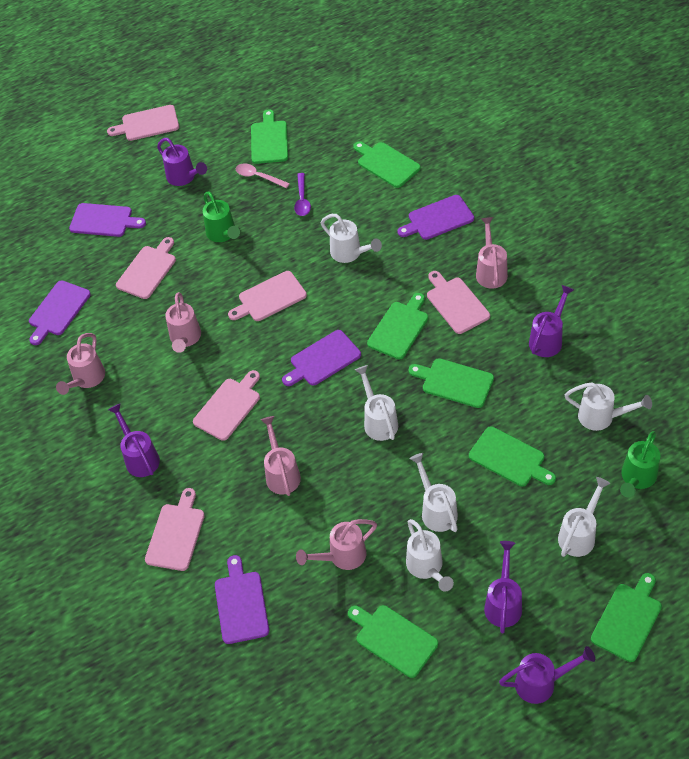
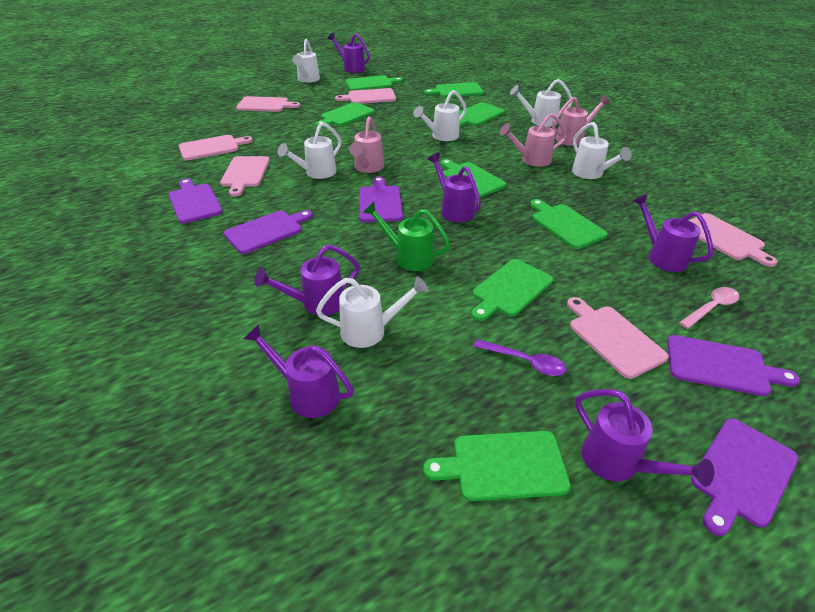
green cutting board: 7 -> 8
green watering can: 2 -> 1
pink watering can: 5 -> 3
purple watering can: 5 -> 6

